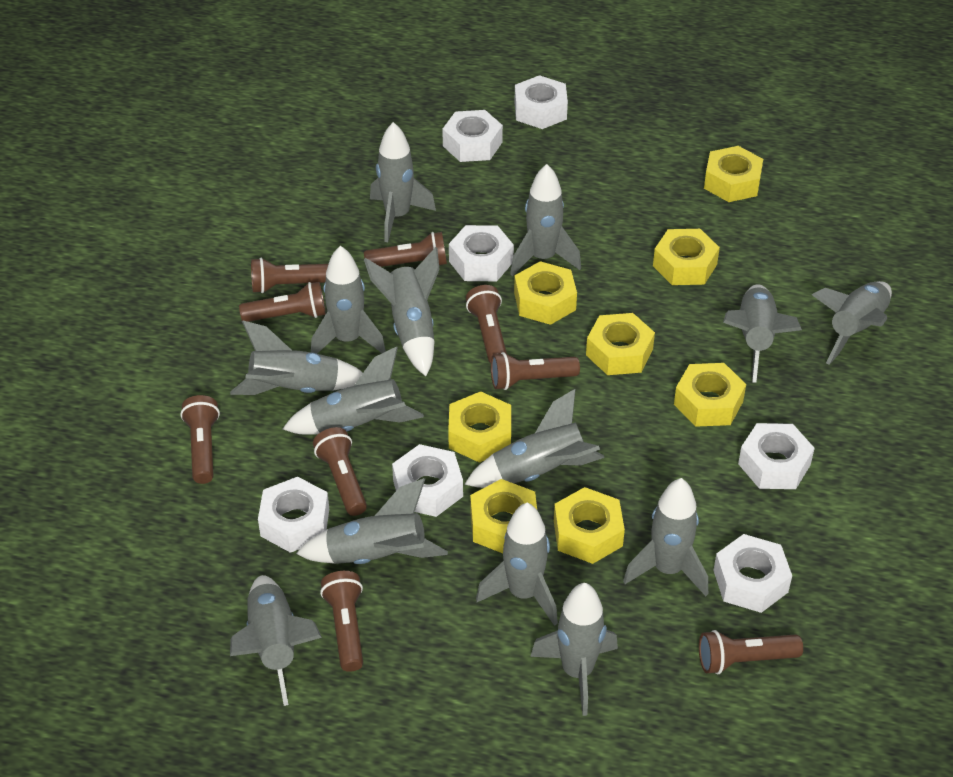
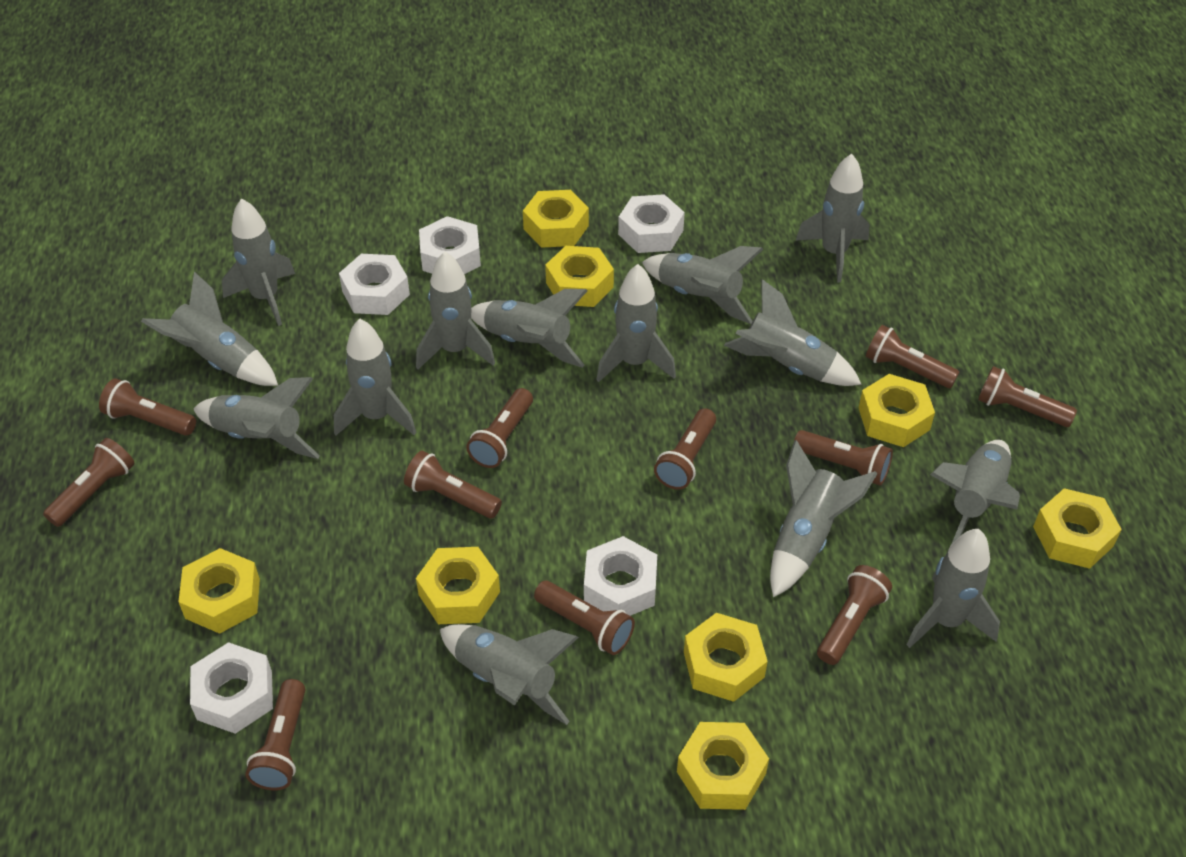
brown flashlight: 9 -> 11
white nut: 7 -> 5

